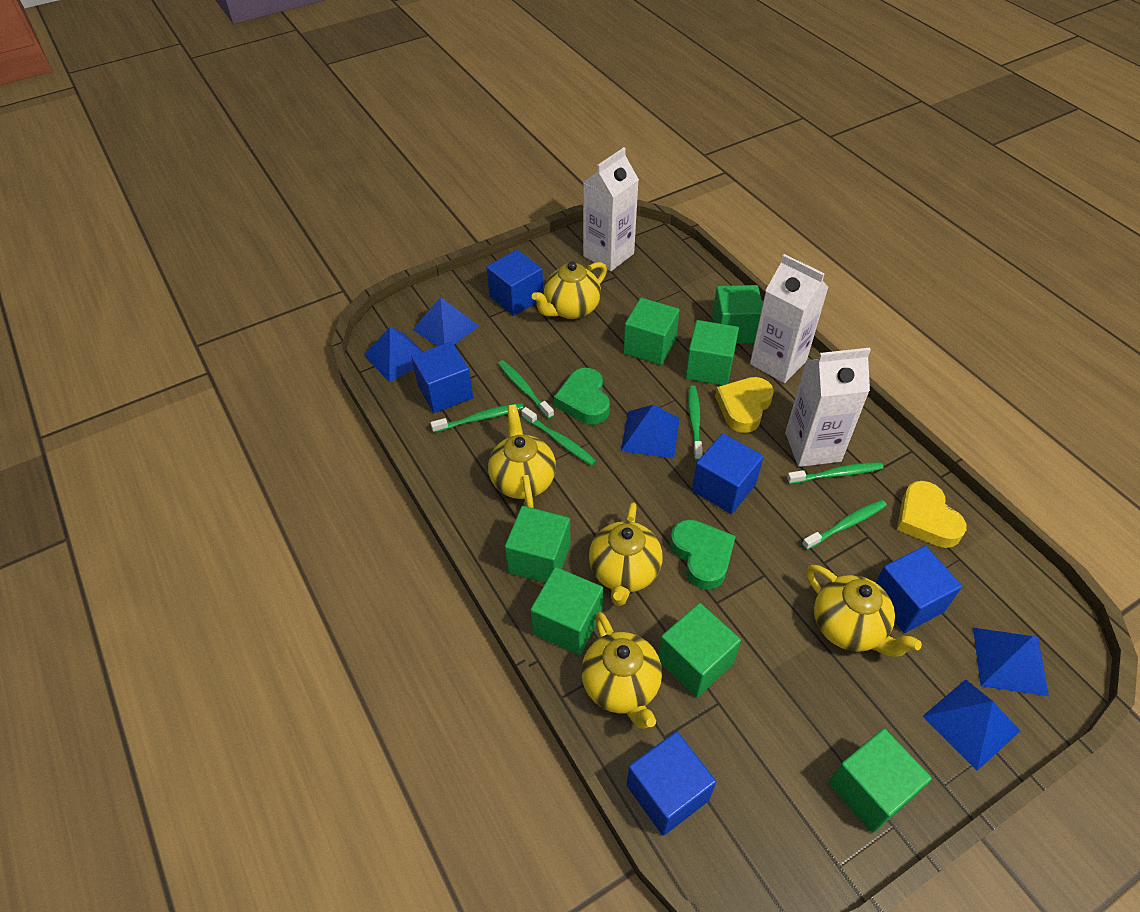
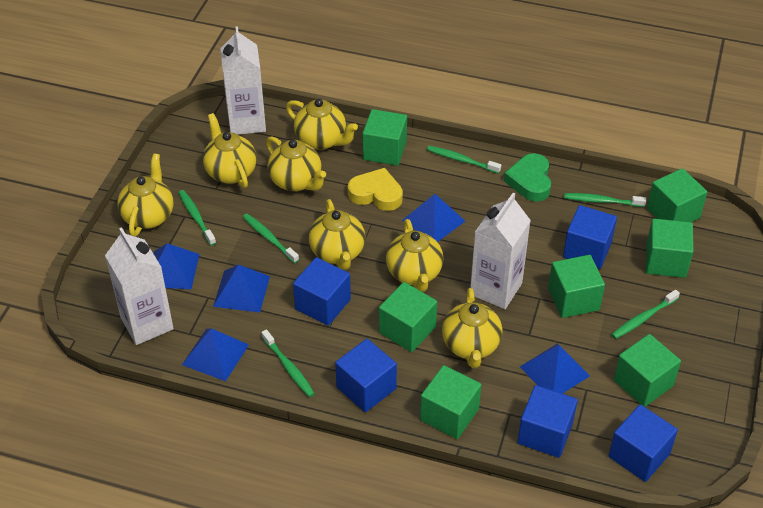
green heart: 2 -> 1
yellow heart: 2 -> 1
yellow teapot: 5 -> 7

